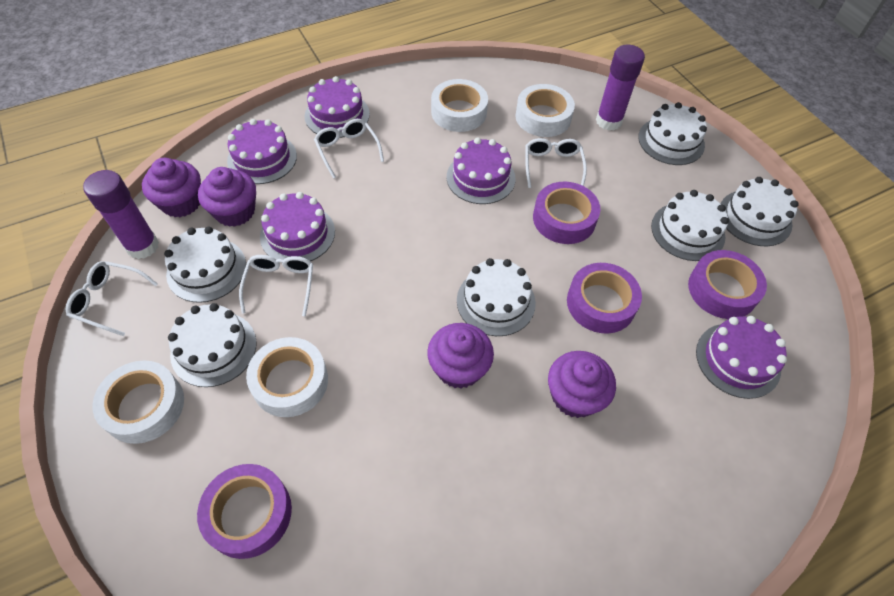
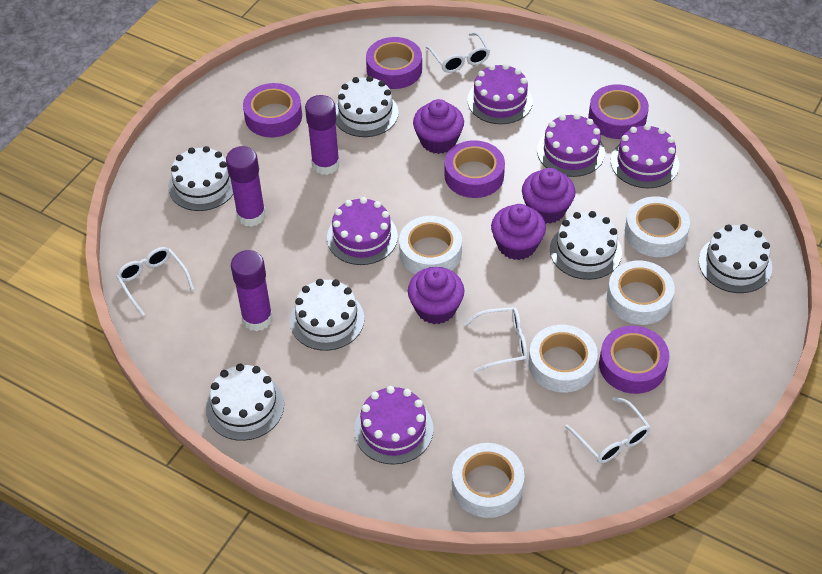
purple glue stick: 2 -> 3
purple tape: 4 -> 5
white tape: 4 -> 5

